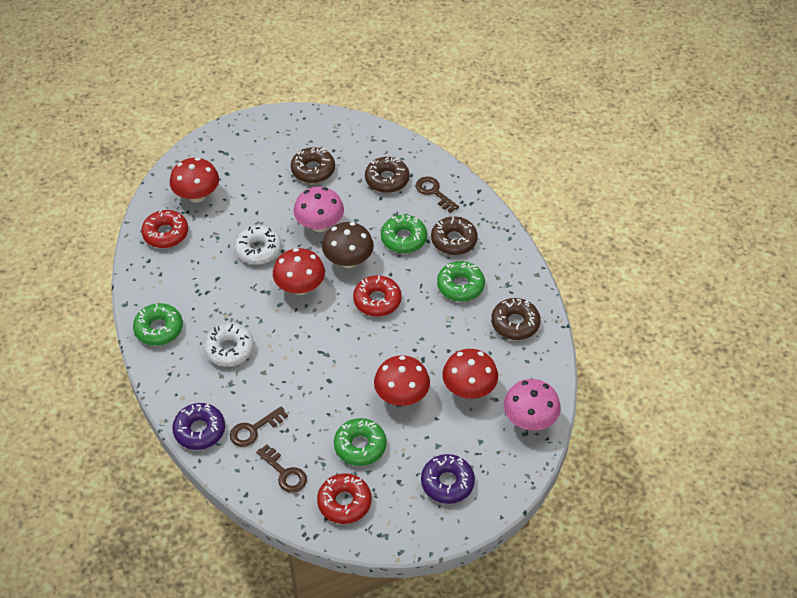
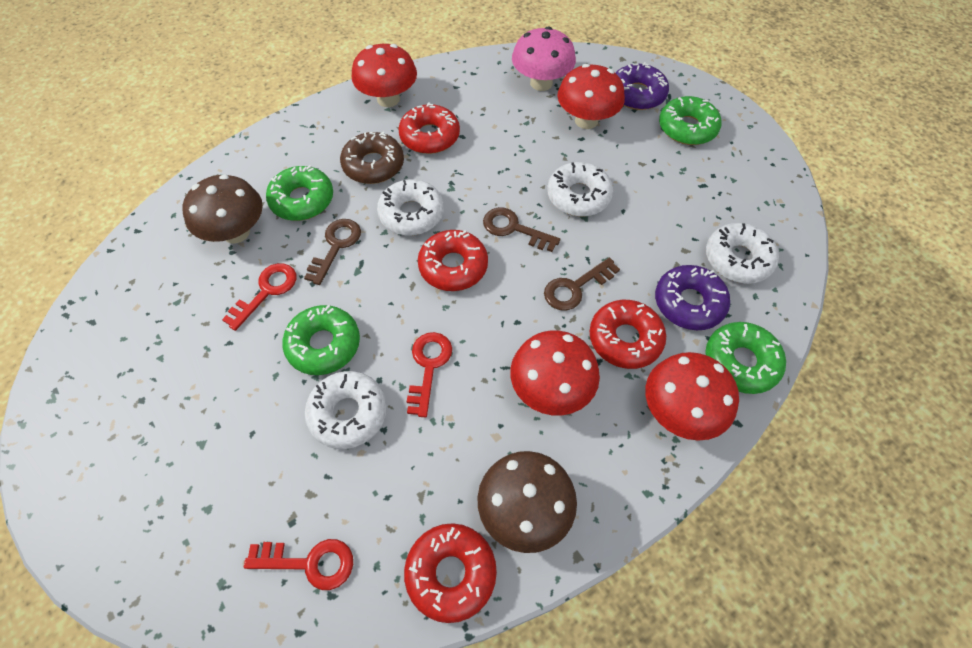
brown donut: 4 -> 1
brown mushroom: 1 -> 2
pink mushroom: 2 -> 1
red donut: 3 -> 4
red key: 0 -> 3
white donut: 2 -> 4

